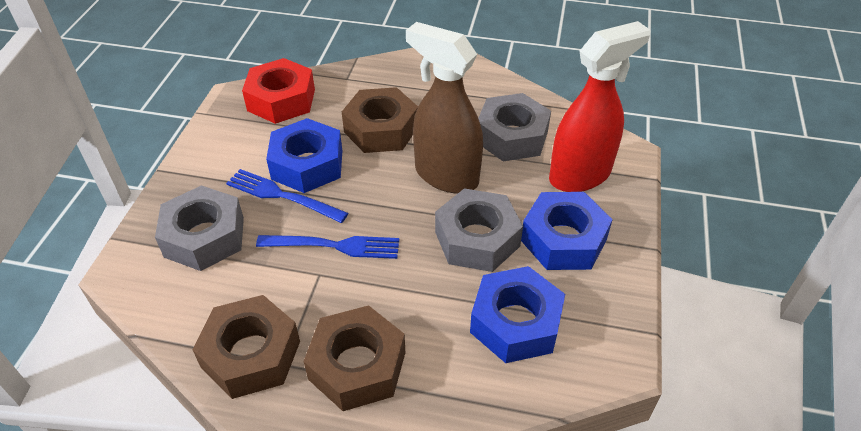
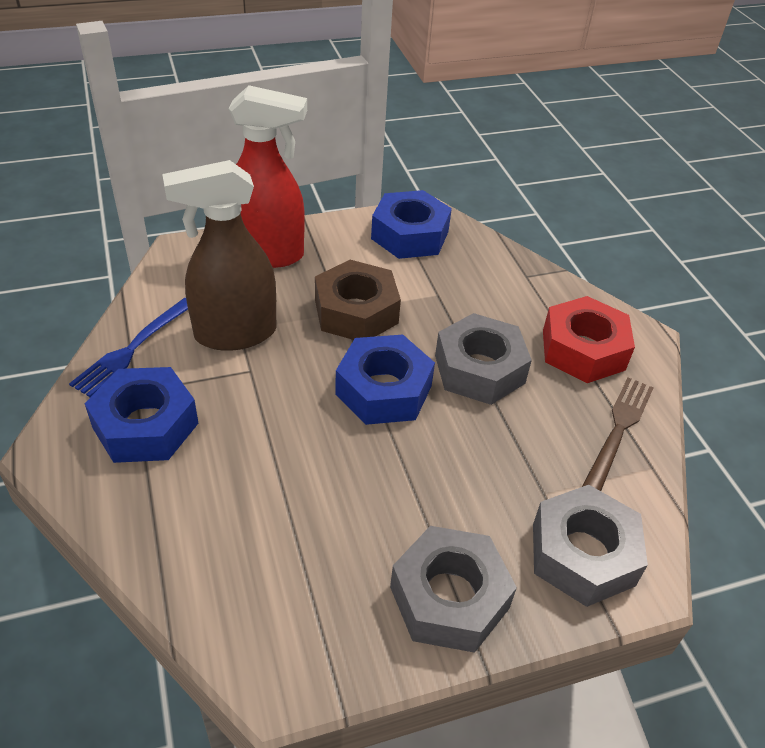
blue fork: 2 -> 1
brown fork: 0 -> 1
brown nut: 3 -> 1

